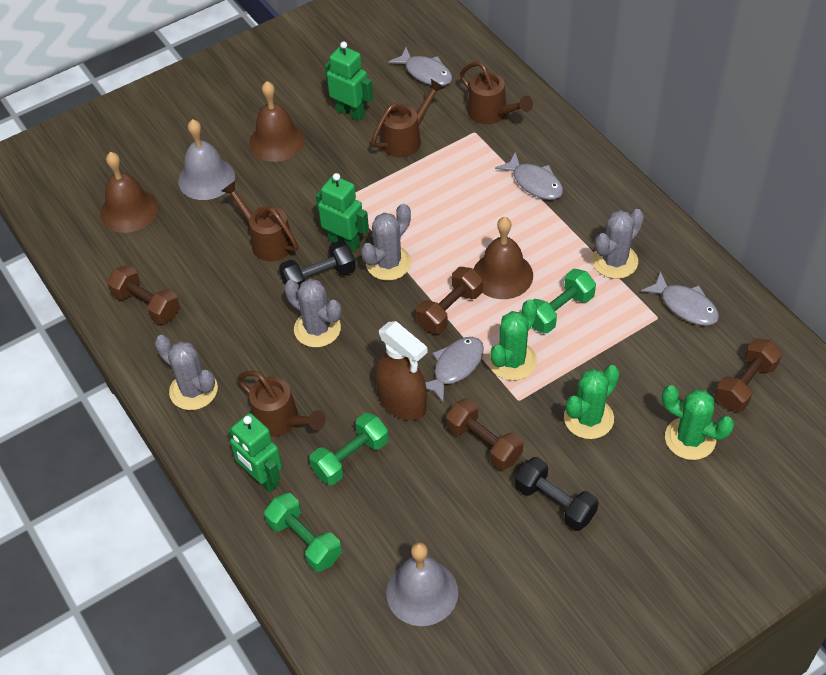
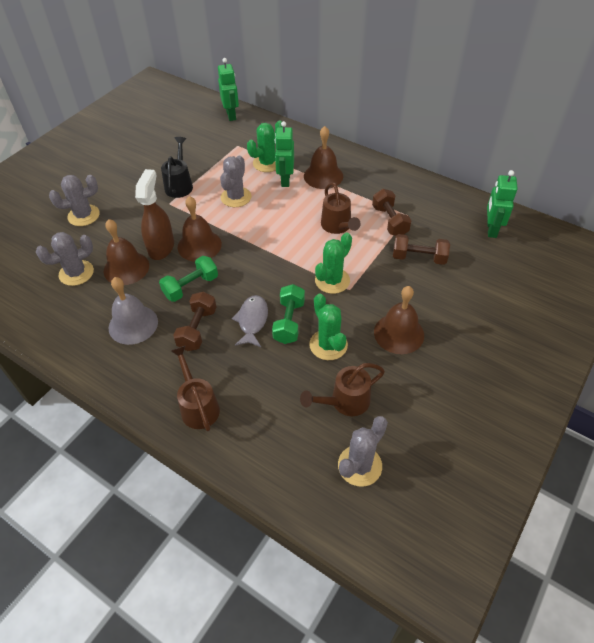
black dumbbell: 2 -> 0
black watering can: 0 -> 1
brown bell: 3 -> 4
brown dumbbell: 4 -> 3
brown watering can: 4 -> 3
green dumbbell: 3 -> 2
grey bell: 2 -> 1
grey fish: 4 -> 1

